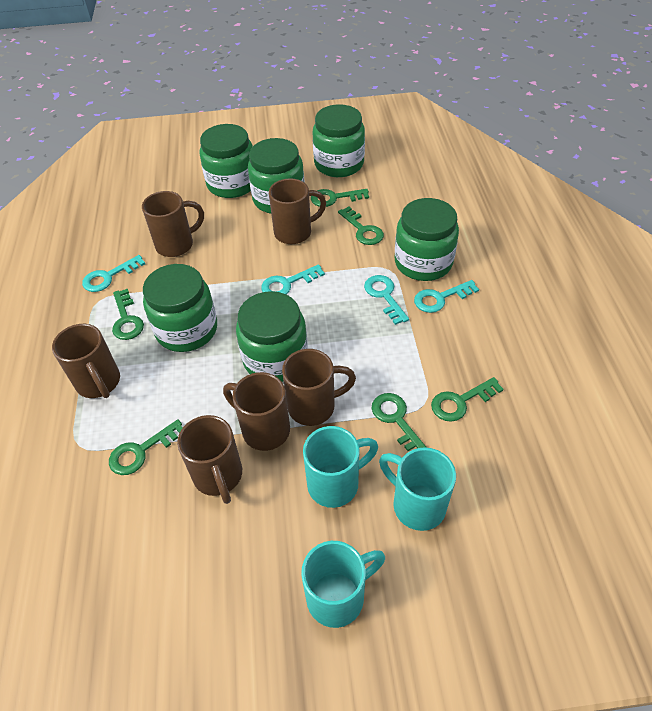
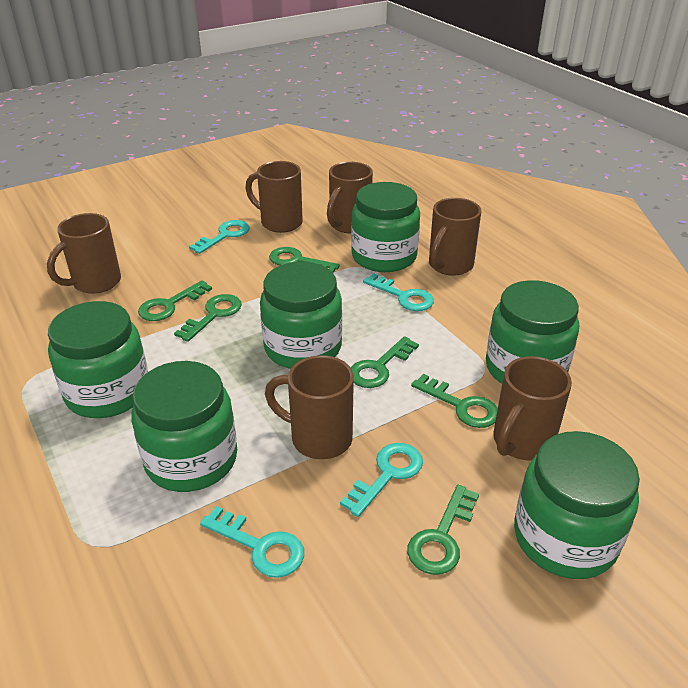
turquoise mug: 3 -> 0

